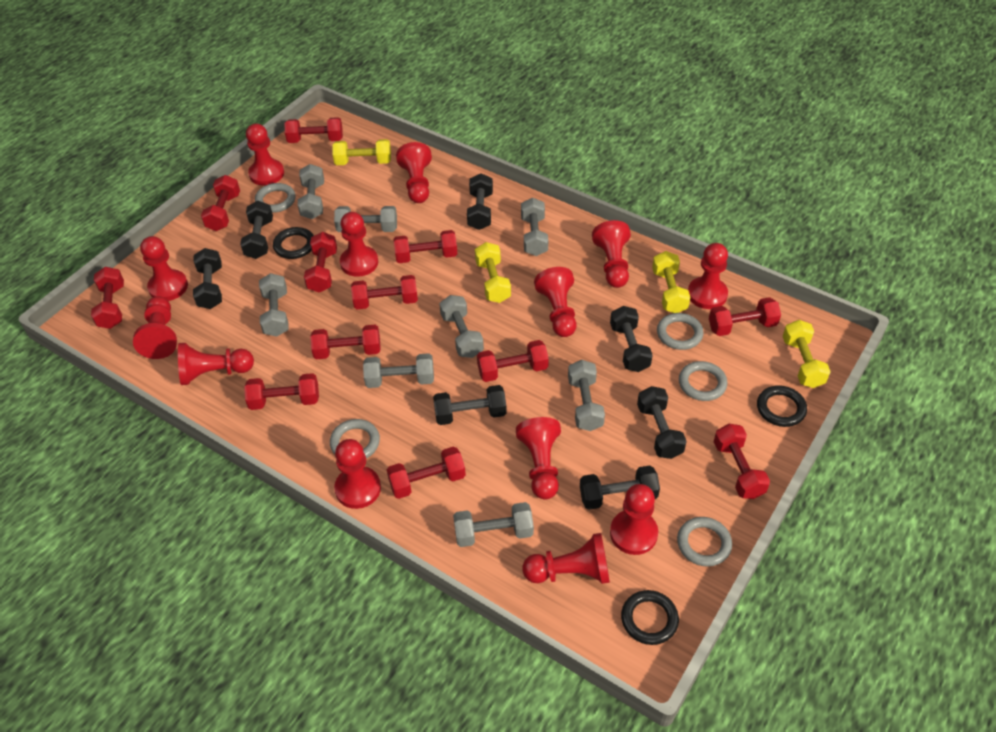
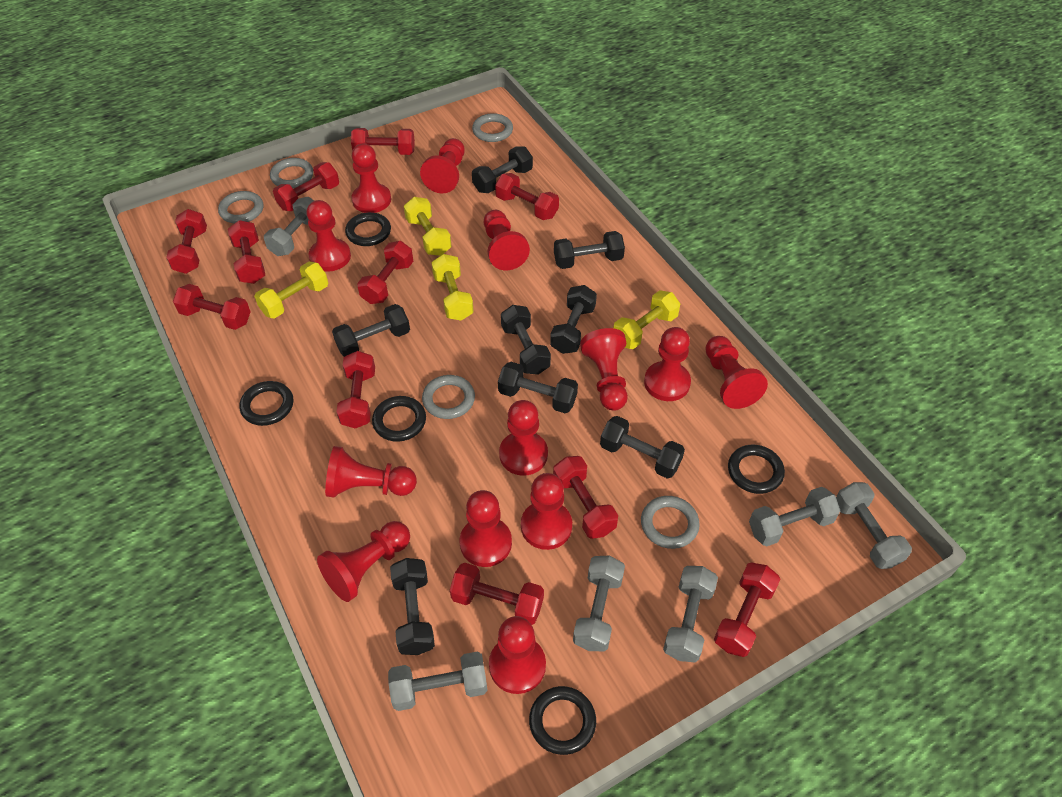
black dumbbell: 7 -> 8
black ring: 3 -> 5
grey dumbbell: 8 -> 6
red dumbbell: 12 -> 11

